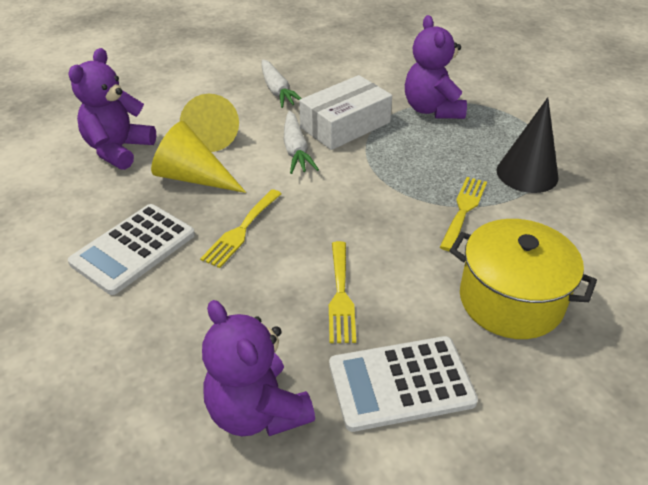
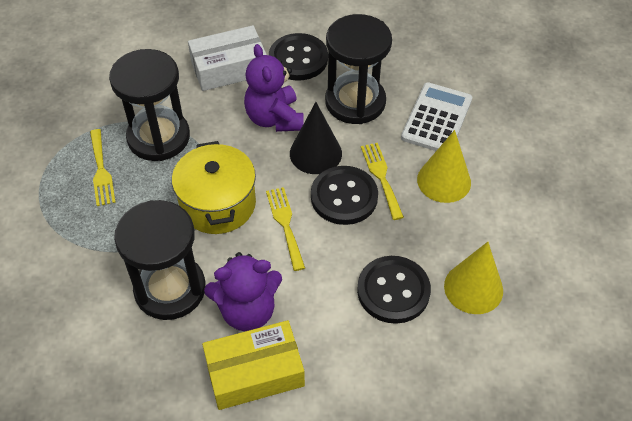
black button: 0 -> 3
black hourglass: 0 -> 3
purple teddy bear: 3 -> 2
white calculator: 2 -> 1
white carrot: 2 -> 0
yellow box: 0 -> 1

